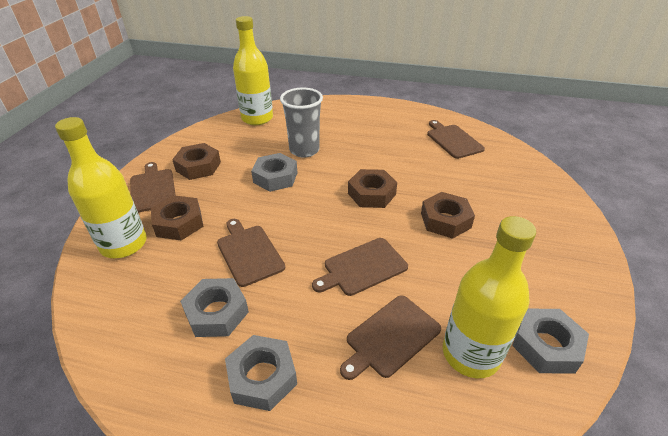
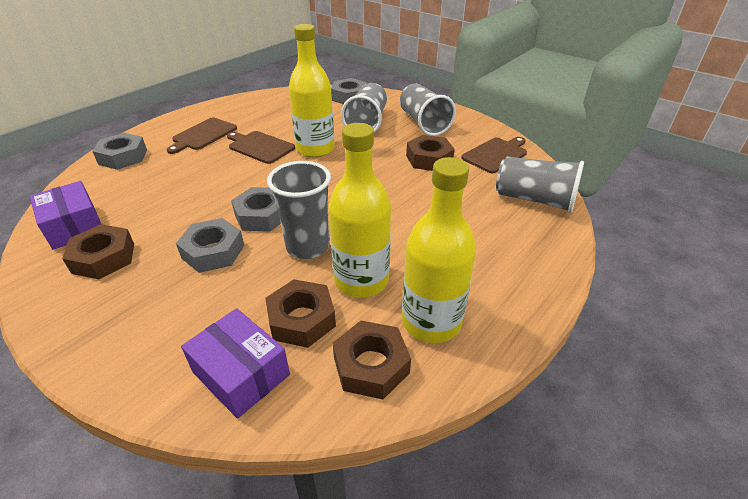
brown cutting board: 5 -> 3
grey cup: 1 -> 4
purple box: 0 -> 2

